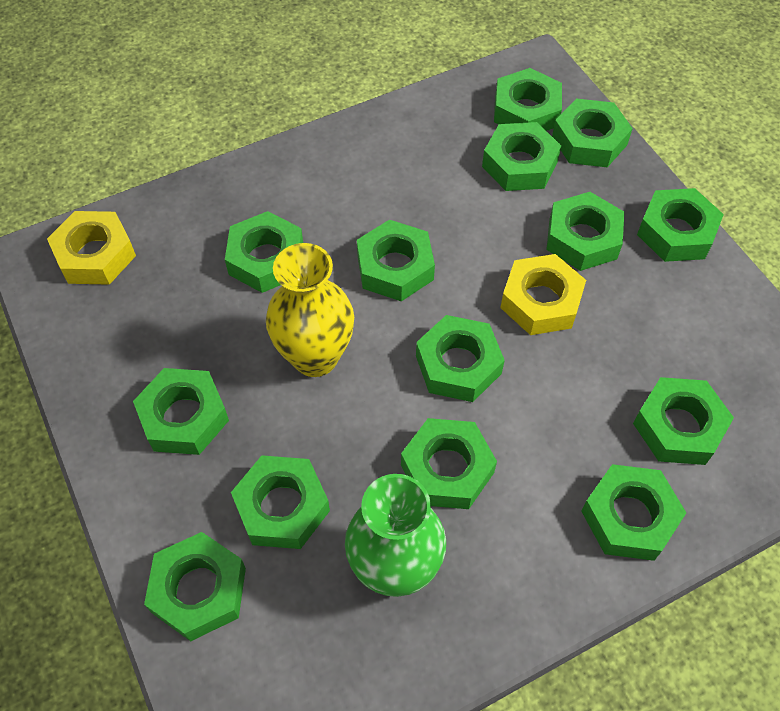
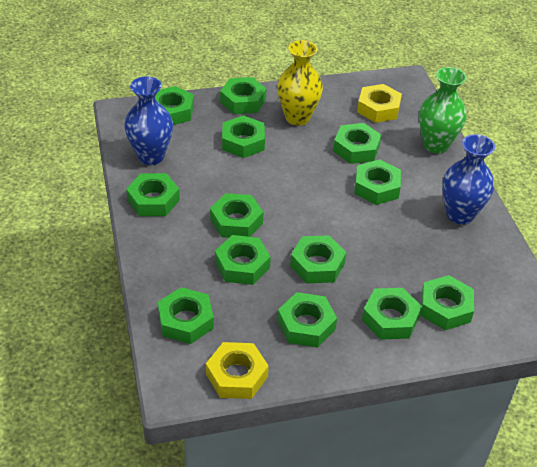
blue vase: 0 -> 2
green nut: 14 -> 13

